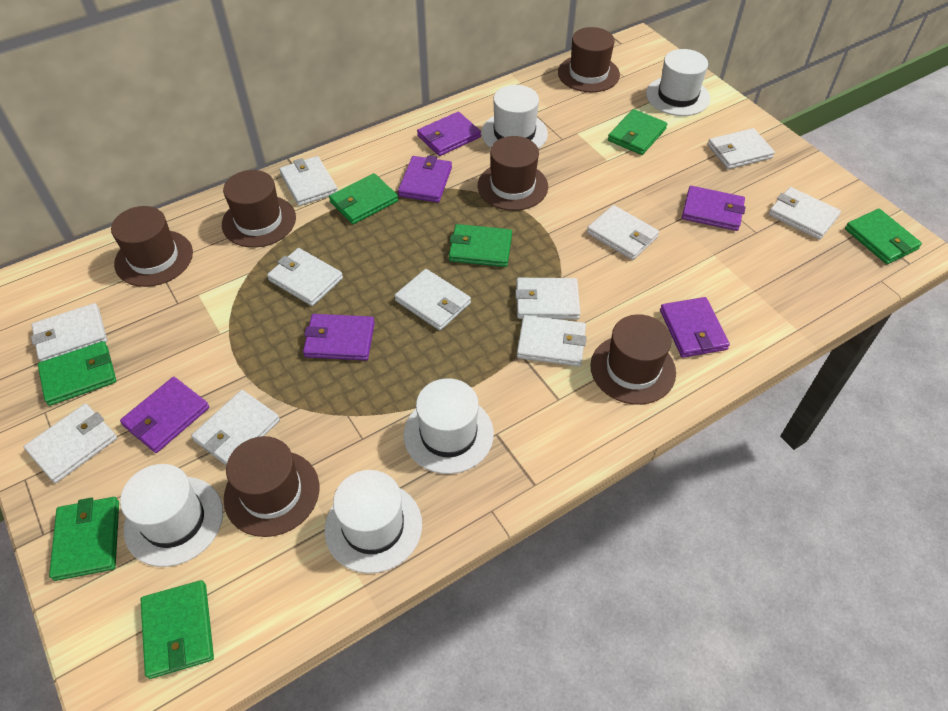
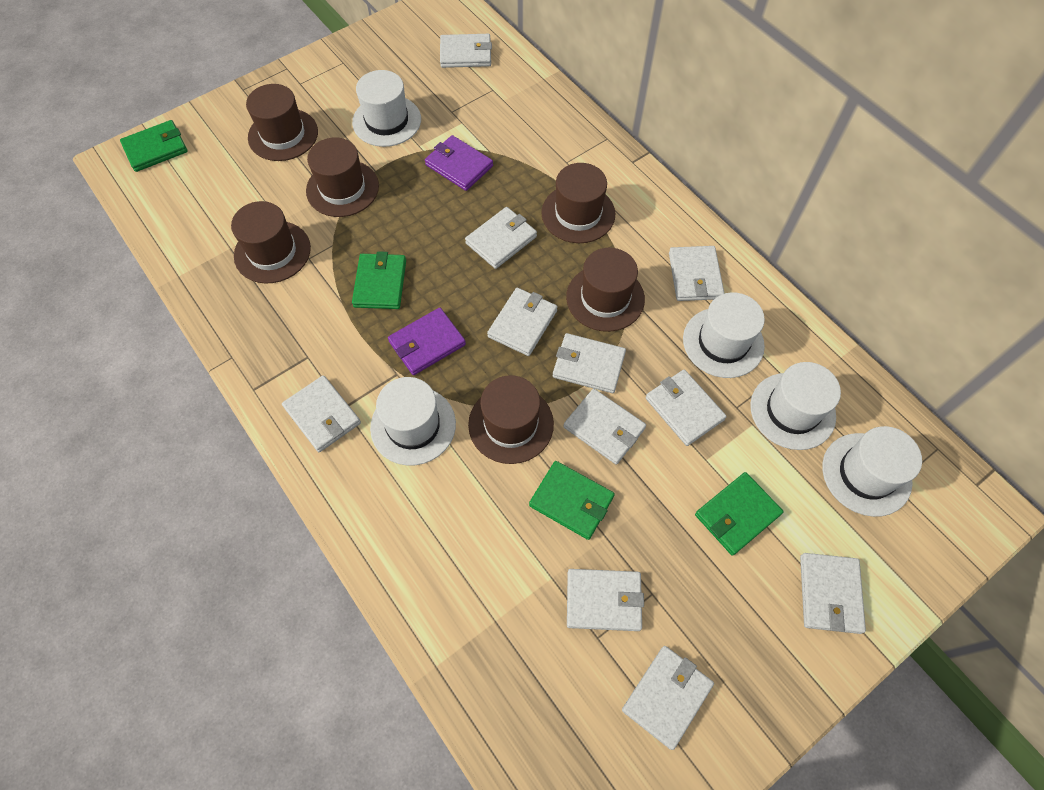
green wallet: 7 -> 4
purple wallet: 6 -> 2

